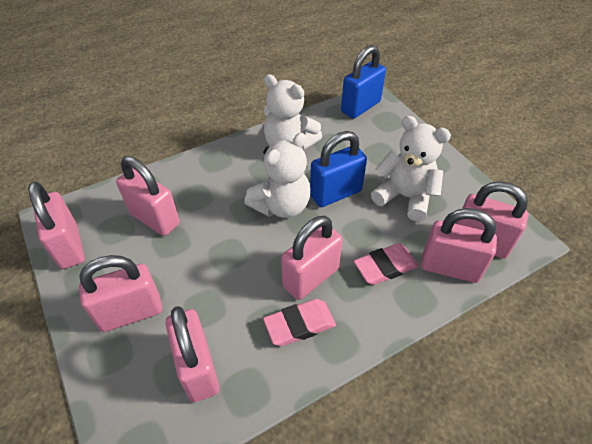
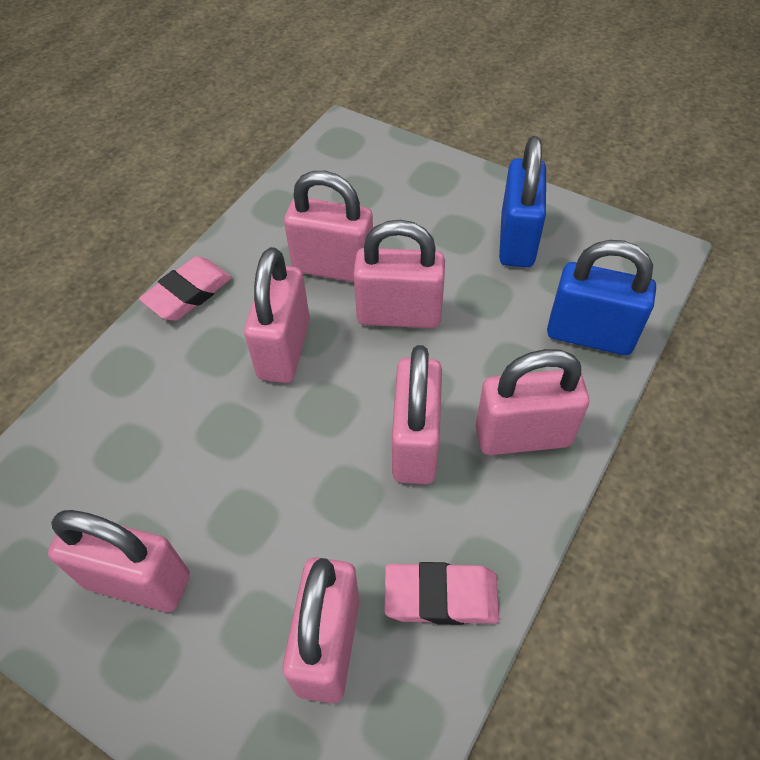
white teddy bear: 3 -> 0

